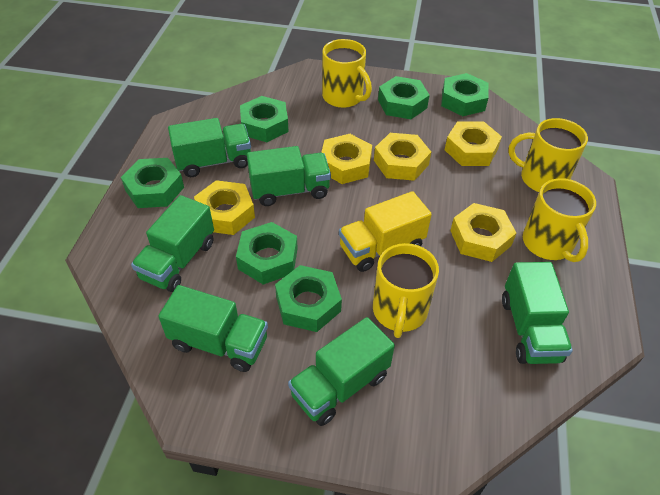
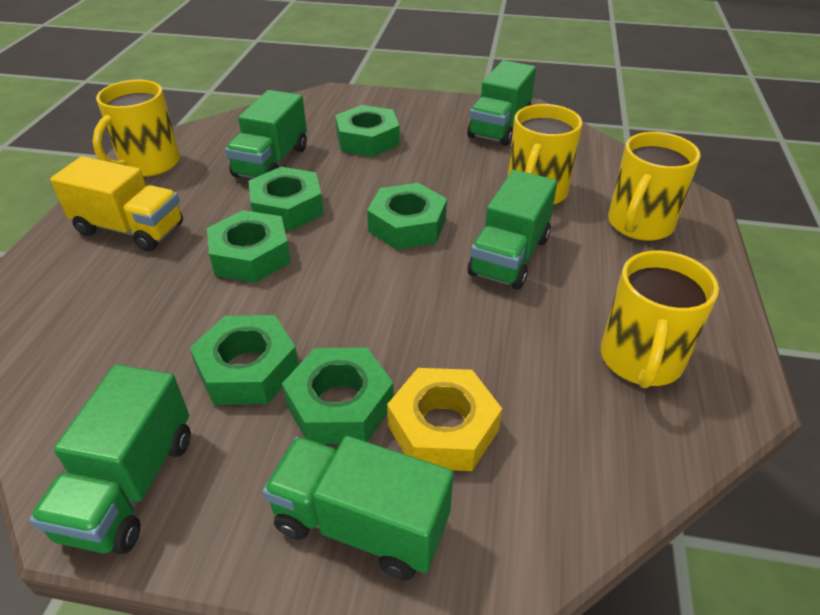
green truck: 6 -> 5
yellow nut: 5 -> 1

